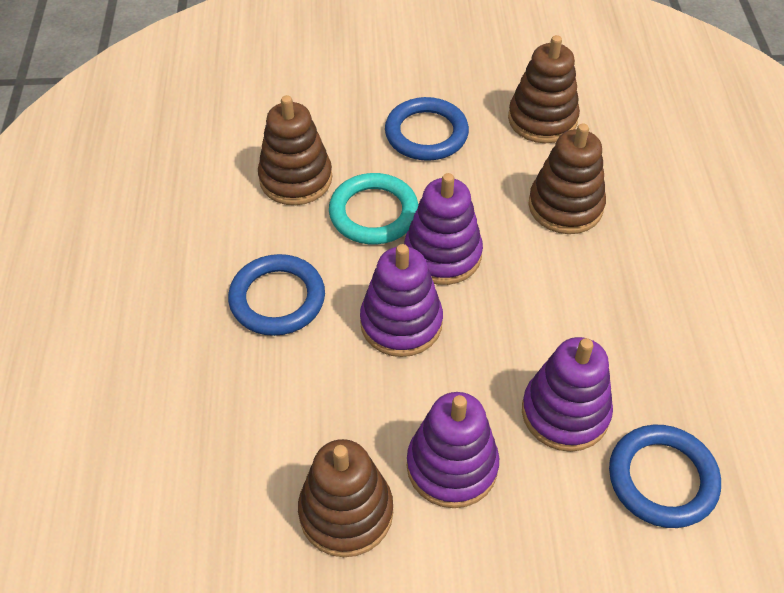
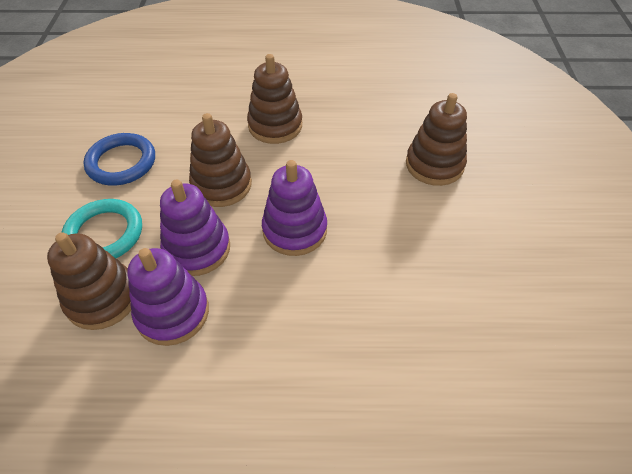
blue ring: 3 -> 1
purple stacking toy: 4 -> 3

